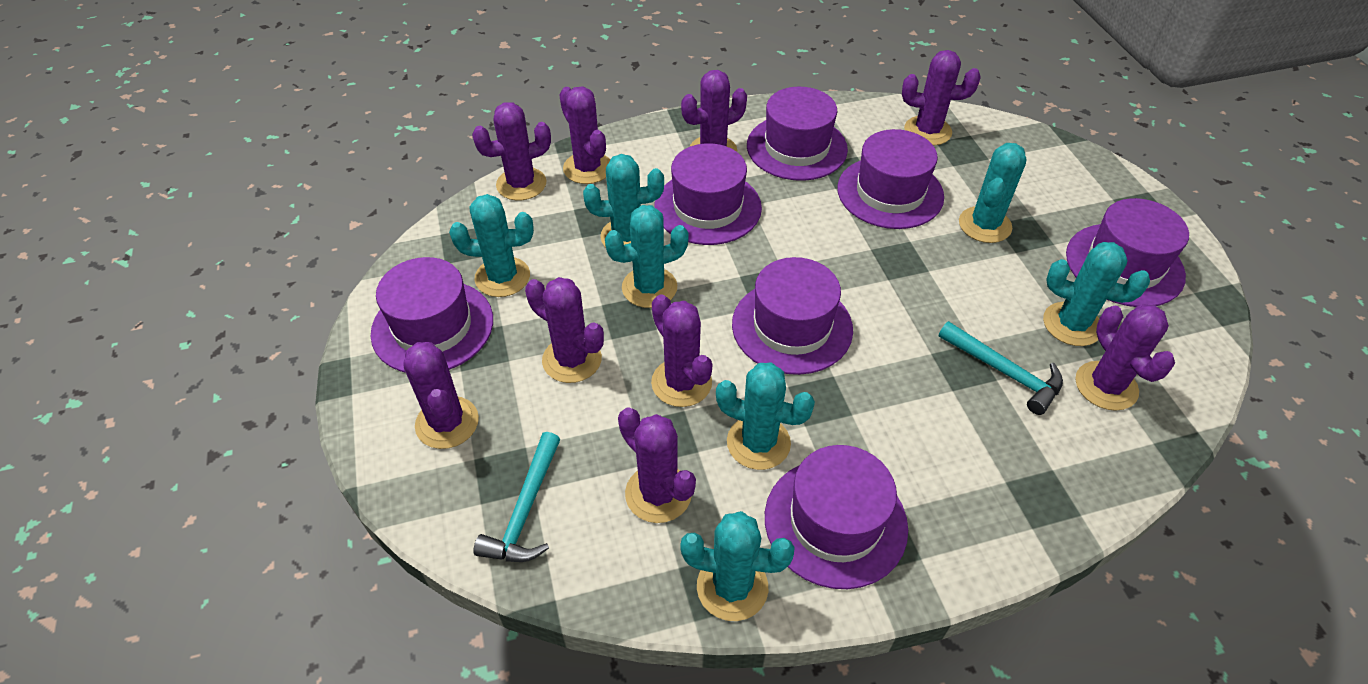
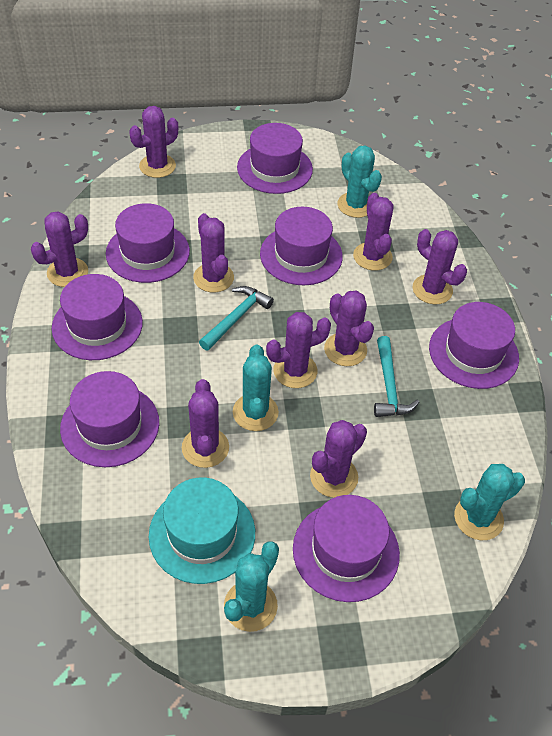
turquoise cactus: 7 -> 4
turquoise hat: 0 -> 1

